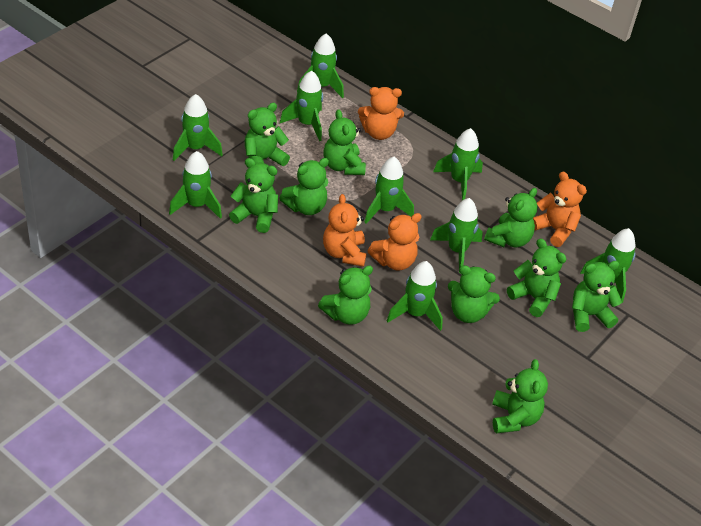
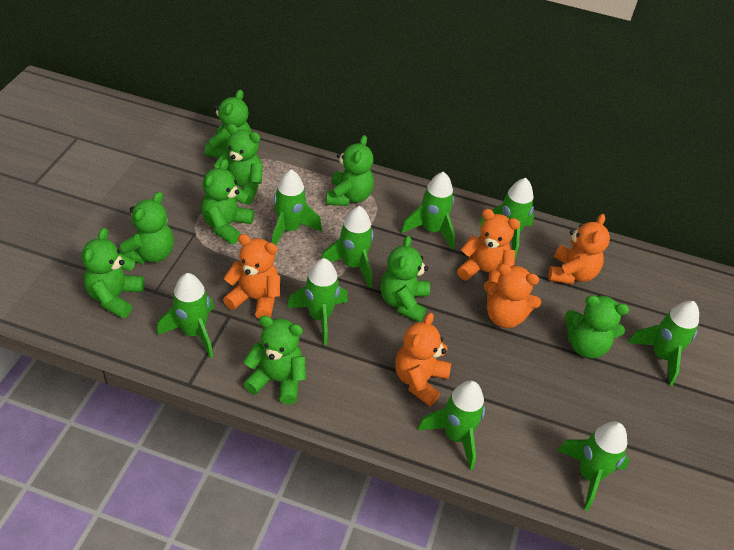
green teddy bear: 10 -> 9
orange teddy bear: 4 -> 5

